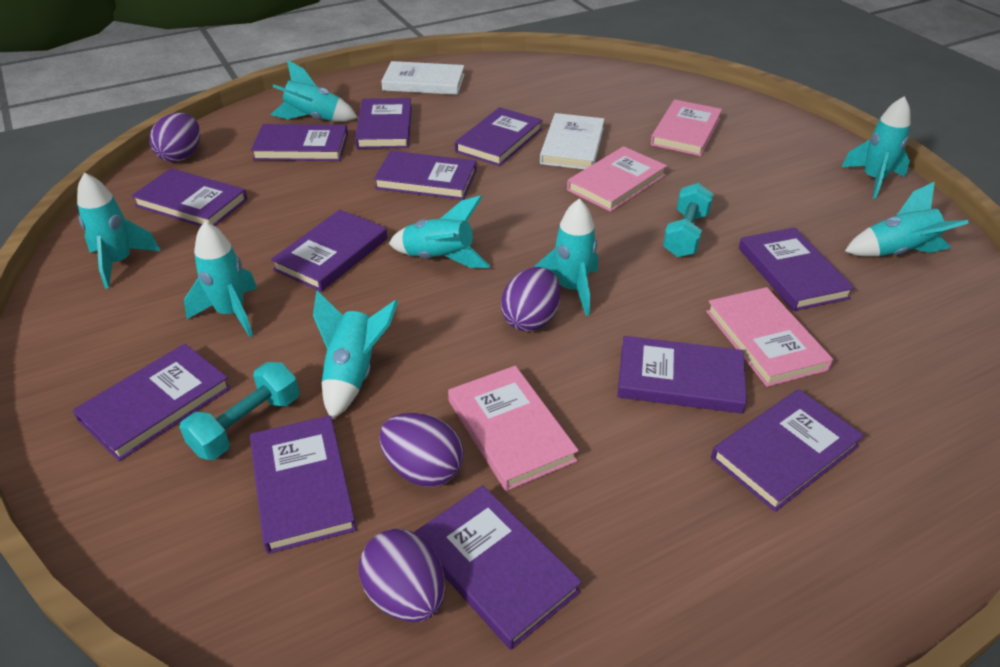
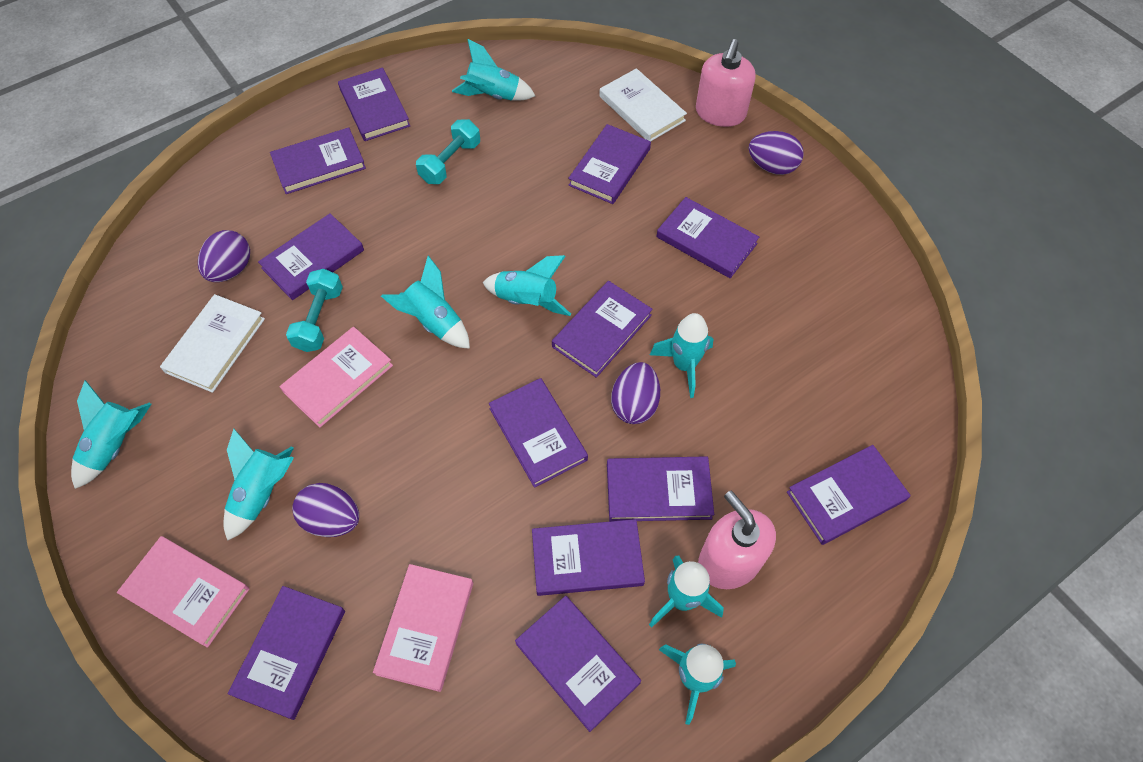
pink book: 4 -> 3
pink soap dispenser: 0 -> 2

